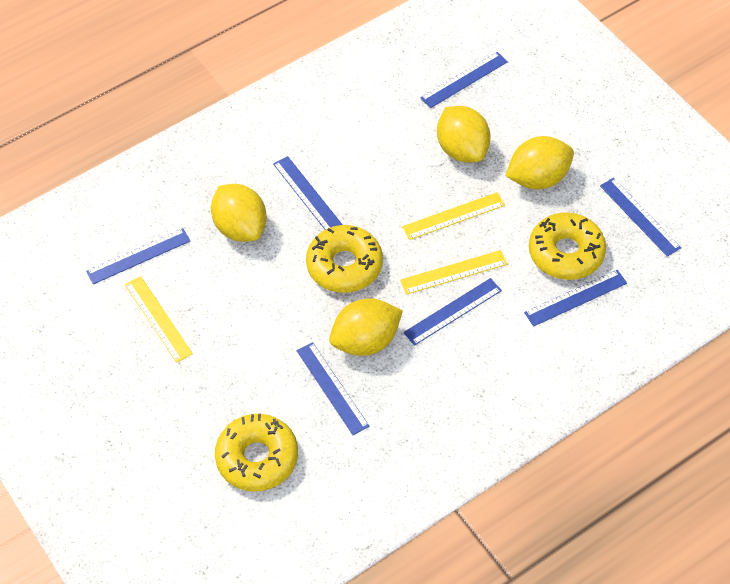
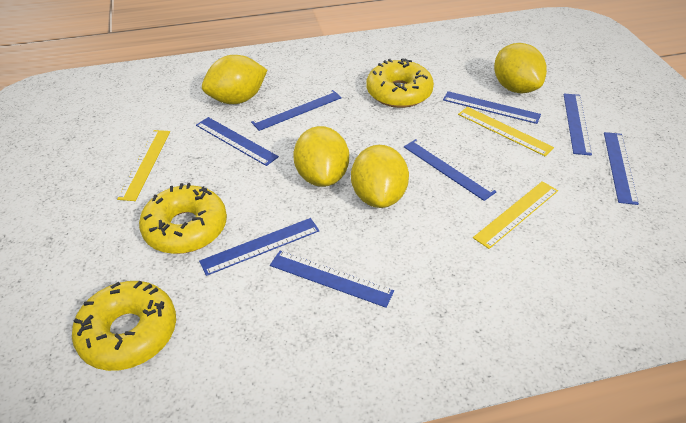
blue ruler: 7 -> 8

